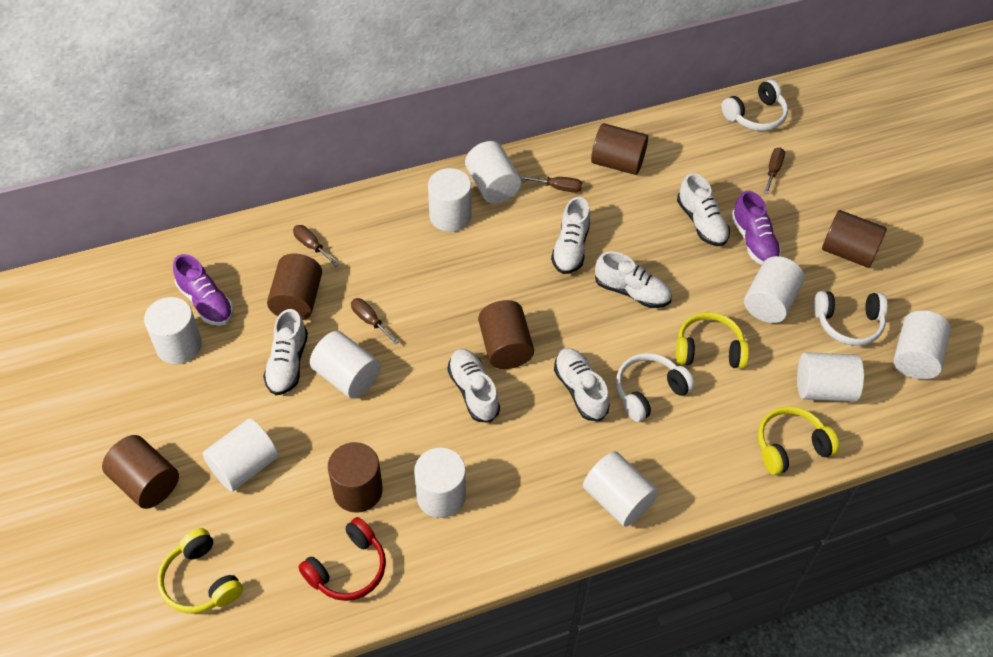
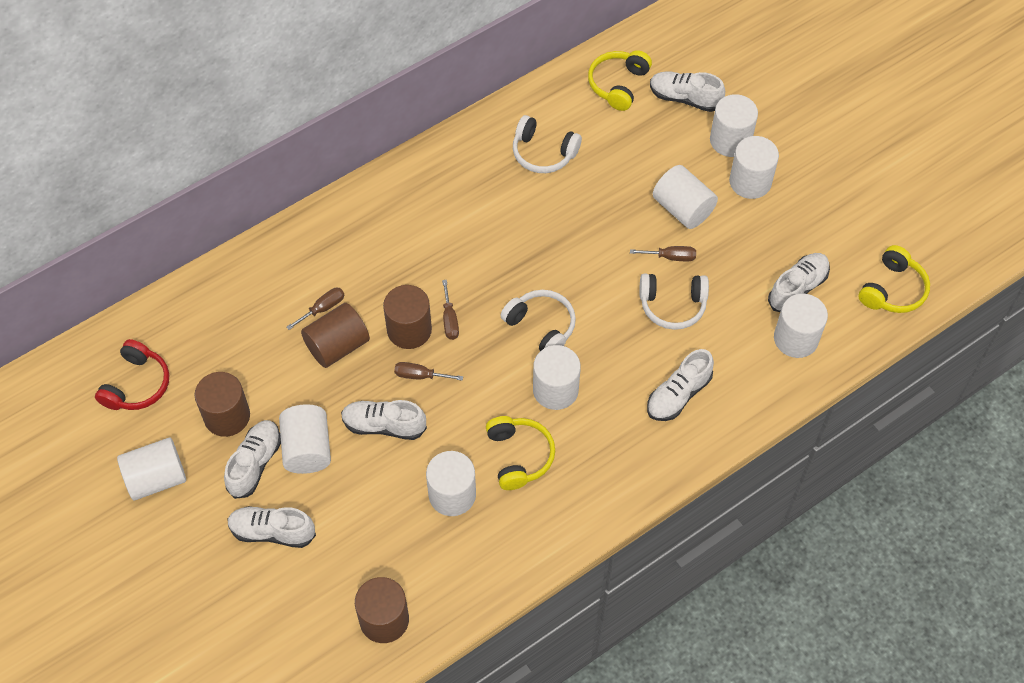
brown cylinder: 6 -> 4
purple shoe: 2 -> 0
white cylinder: 10 -> 8

